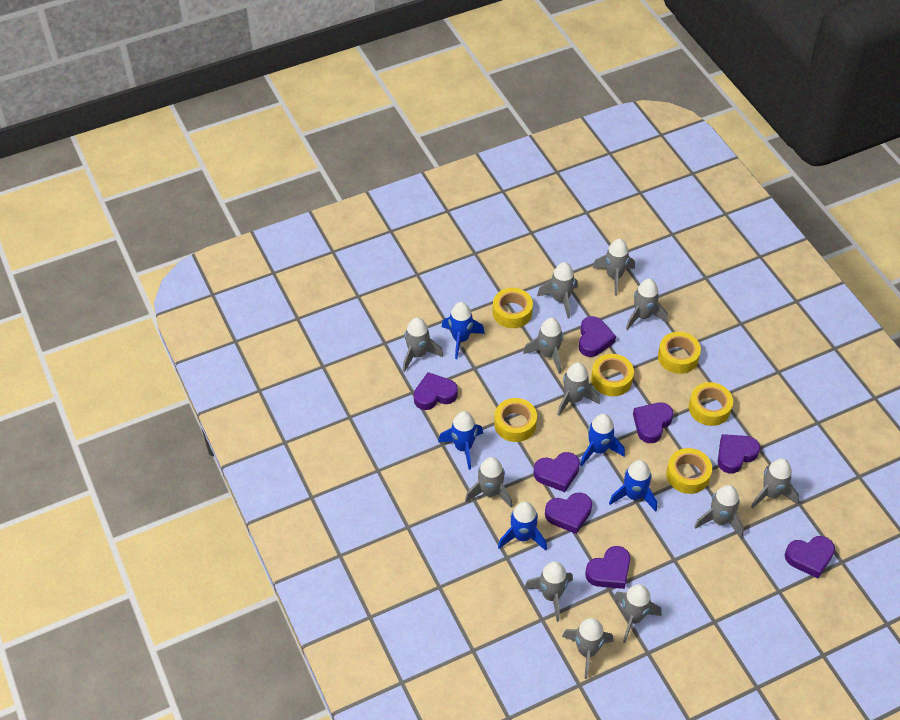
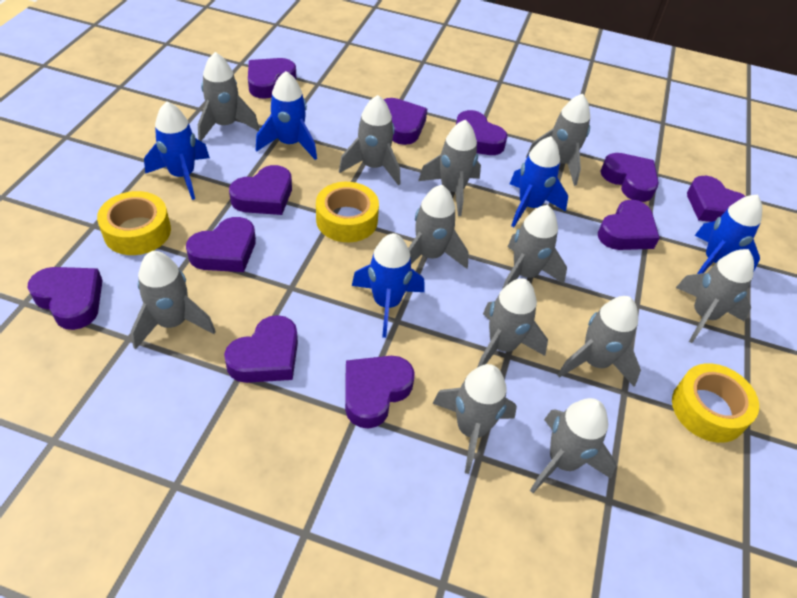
purple heart: 8 -> 11
yellow tape: 6 -> 3

